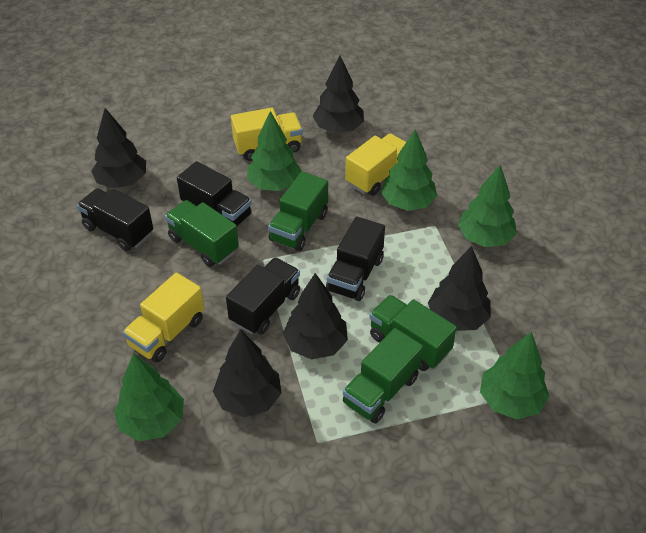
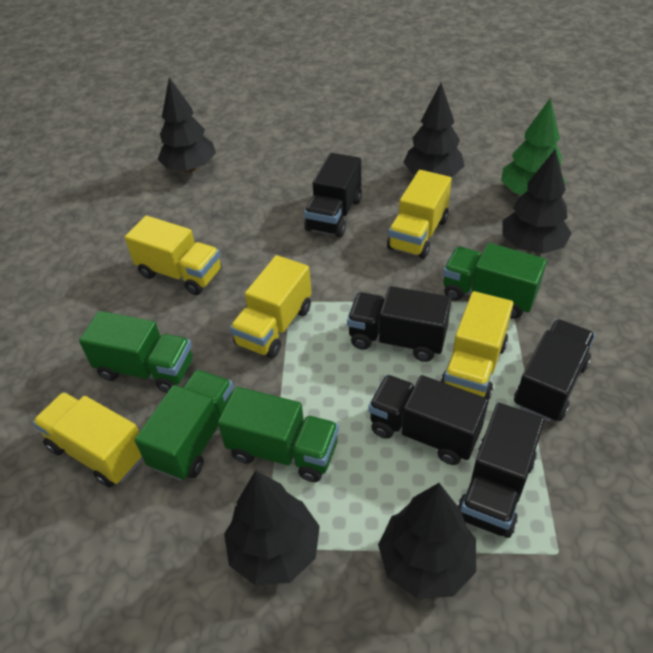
black truck: 4 -> 5
green tree: 5 -> 1
yellow truck: 3 -> 5

